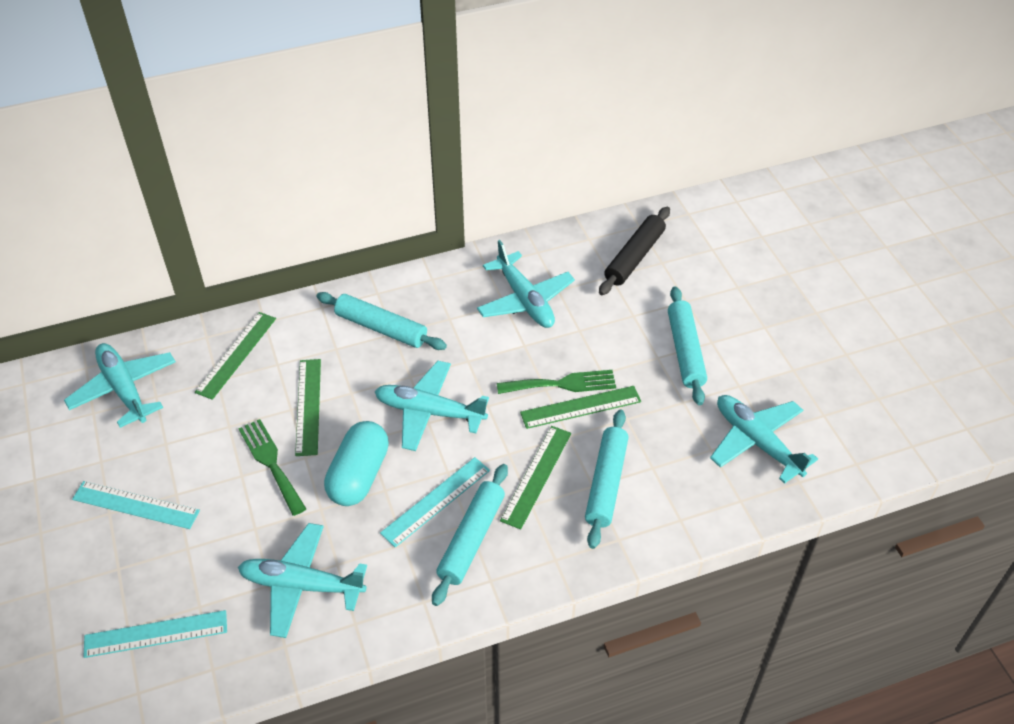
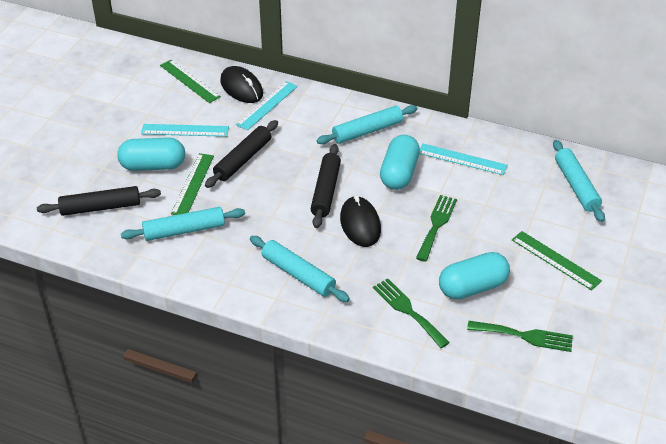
black mouse: 0 -> 2
black rolling pin: 1 -> 3
green fork: 2 -> 3
green ruler: 4 -> 3
turquoise capsule: 1 -> 3
turquoise plane: 5 -> 0

